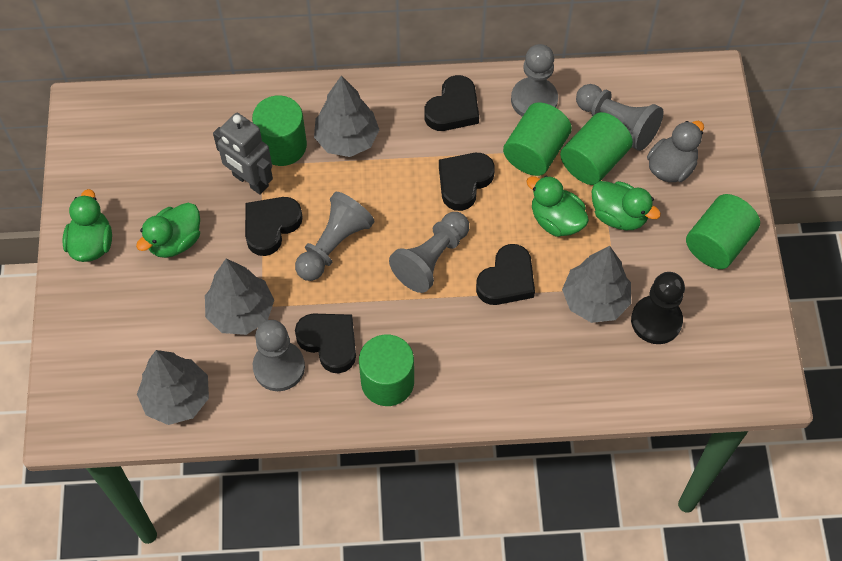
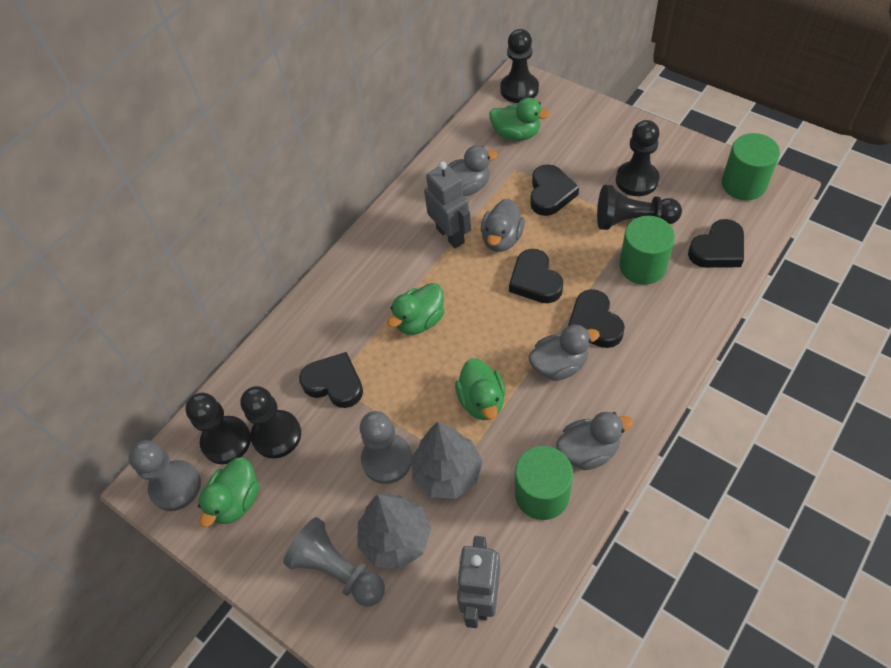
black pawn: 1 -> 5
green cylinder: 5 -> 3
grey duck: 1 -> 4
grey pawn: 5 -> 3
grey robot: 1 -> 2
grey tree: 4 -> 2

